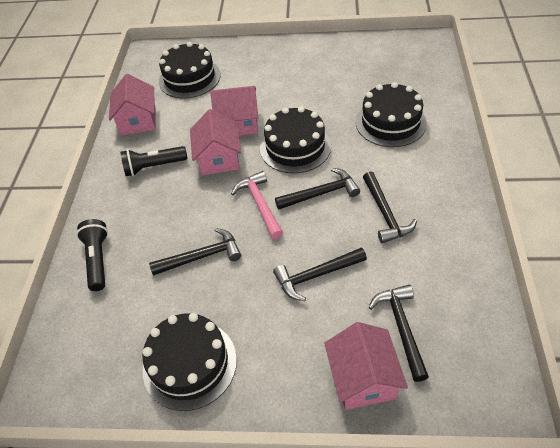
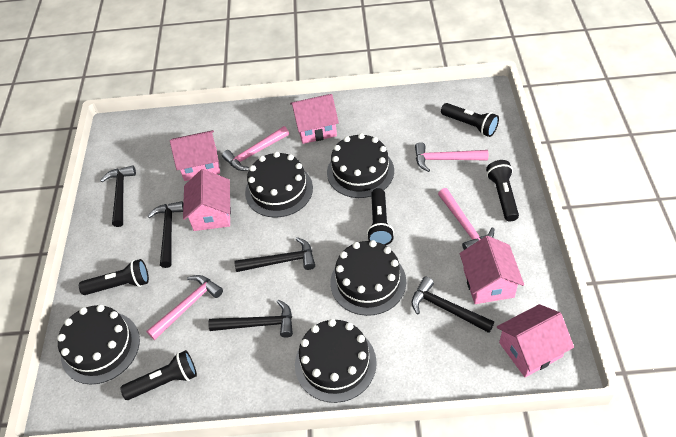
black cake: 4 -> 5
black flashlight: 2 -> 5
pink hammer: 1 -> 4
pink house: 4 -> 5

